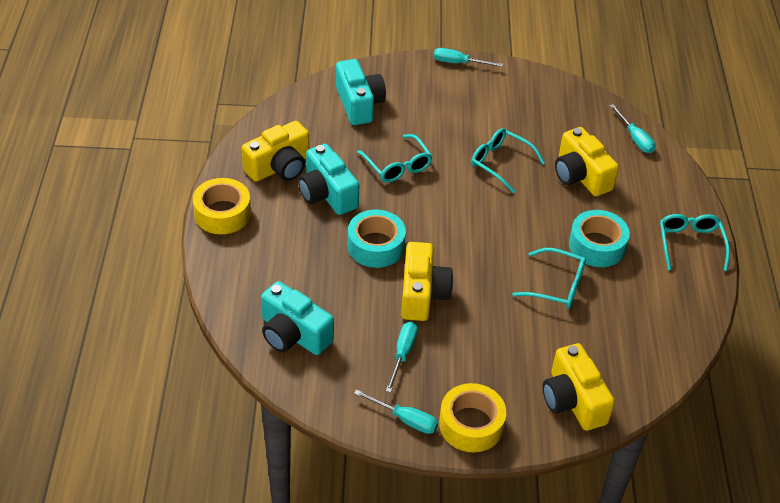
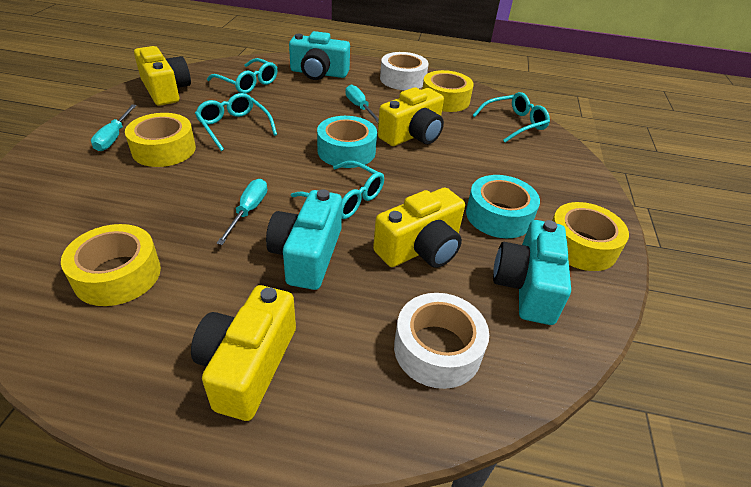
turquoise screwdriver: 4 -> 3
white tape: 0 -> 2
yellow tape: 2 -> 4

